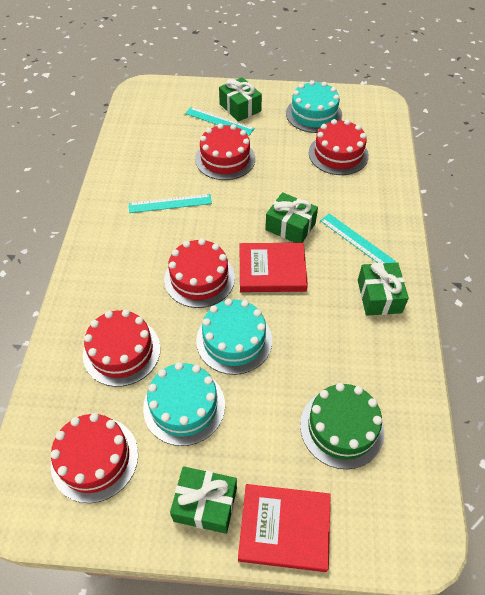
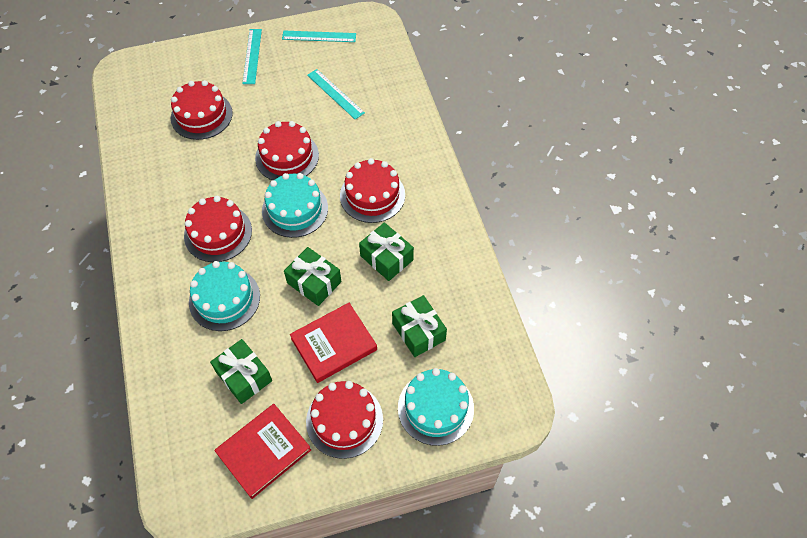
green cake: 1 -> 0

